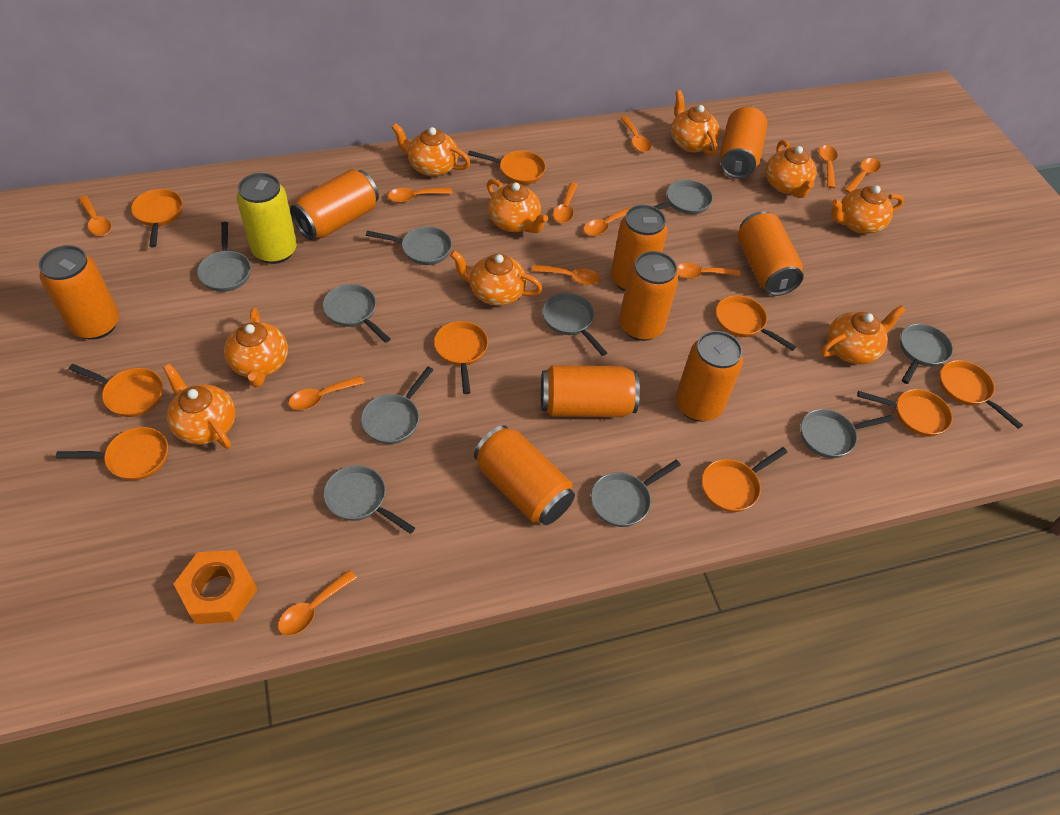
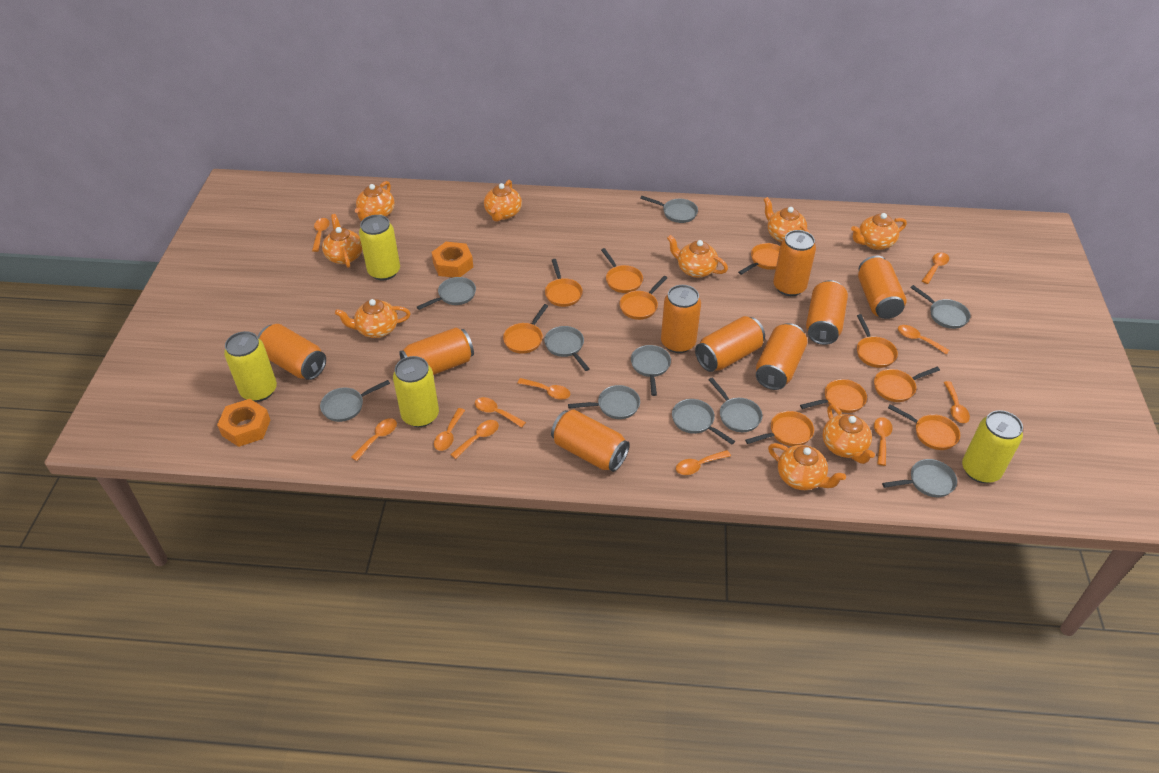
orange nut: 1 -> 2
orange pan: 9 -> 10
yellow can: 1 -> 4

